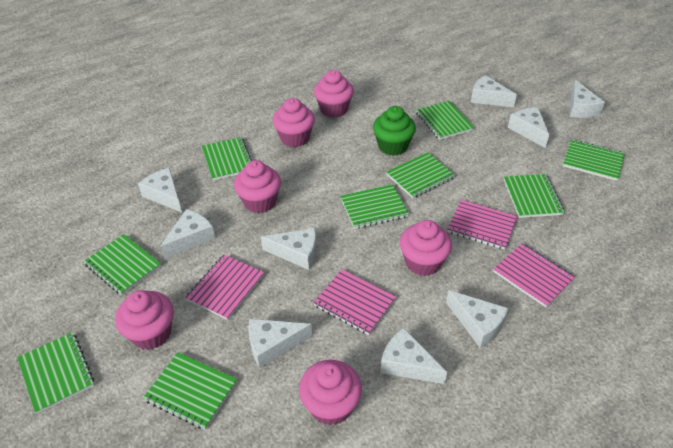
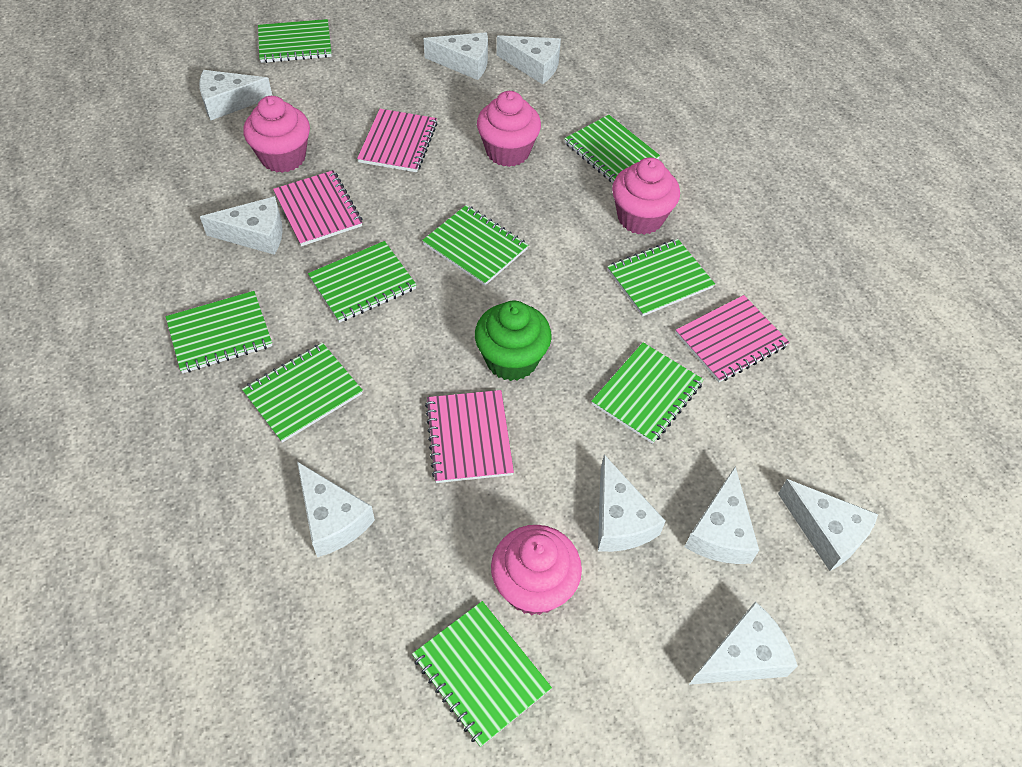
pink cupcake: 6 -> 4

